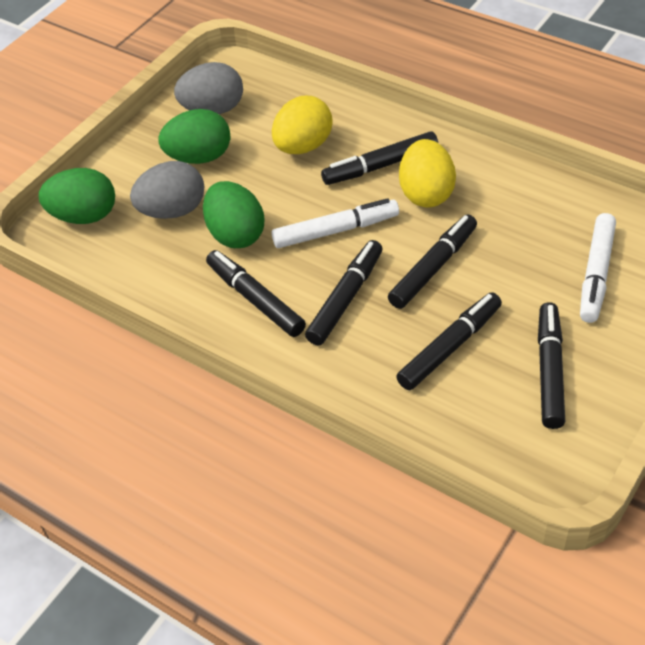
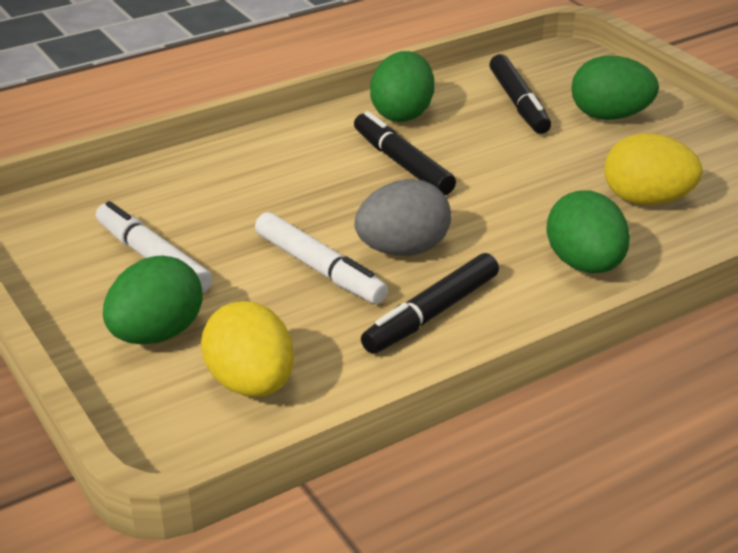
black marker: 6 -> 3
green egg: 3 -> 4
grey egg: 2 -> 1

